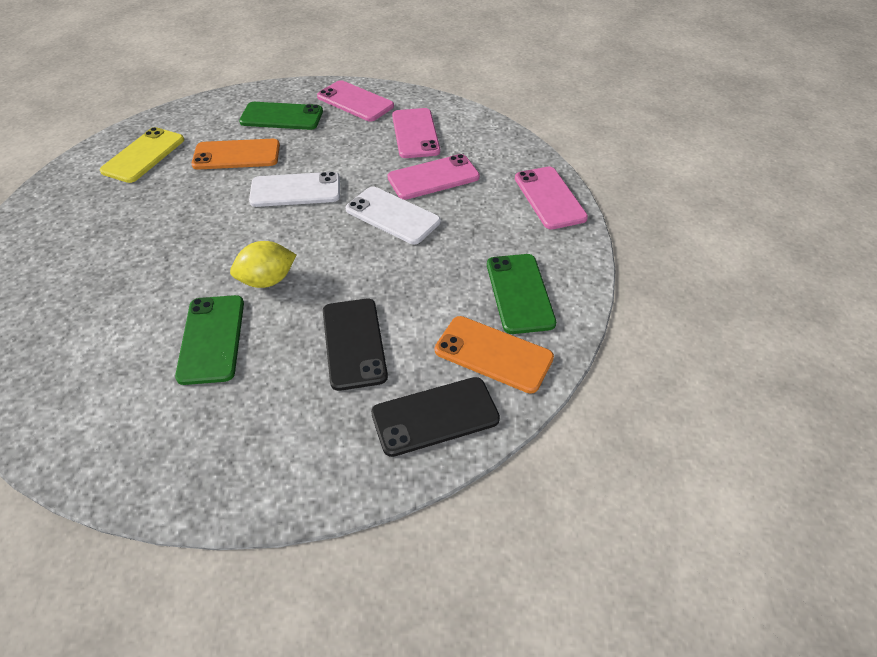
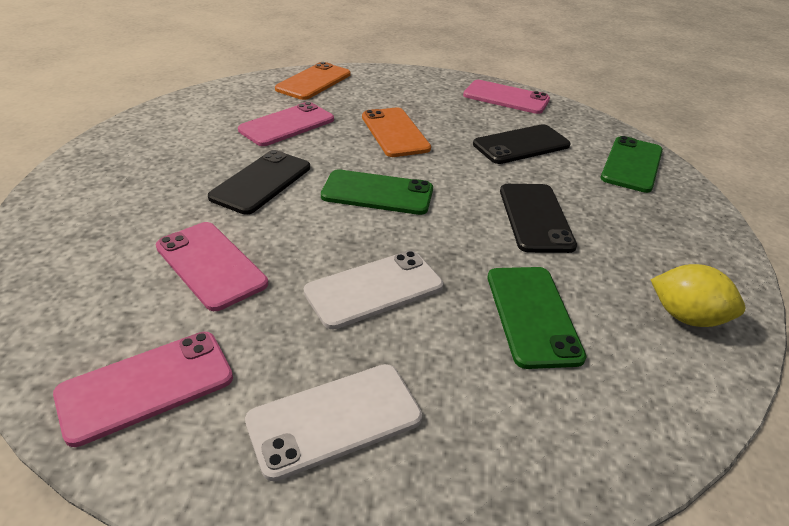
black phone: 2 -> 3
yellow phone: 1 -> 0

